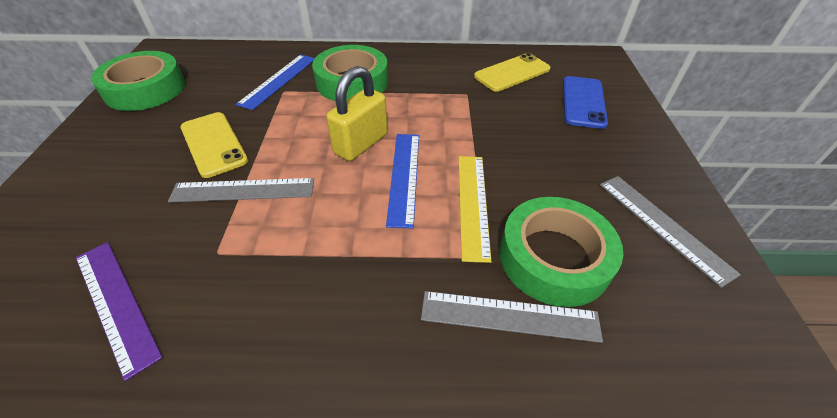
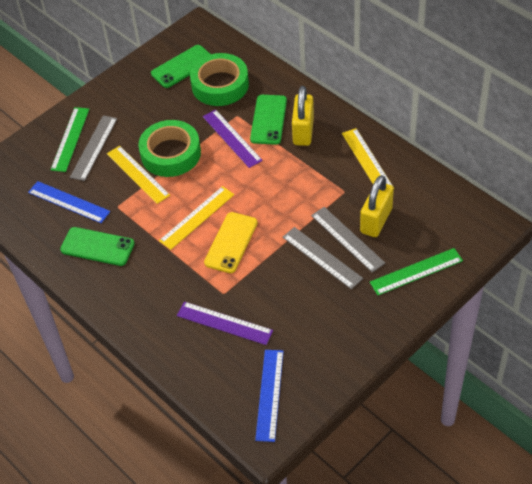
blue phone: 1 -> 0
green phone: 0 -> 3
green ruler: 0 -> 2
green tape: 3 -> 2
purple ruler: 1 -> 2
yellow padlock: 1 -> 2
yellow phone: 2 -> 1
yellow ruler: 1 -> 3

